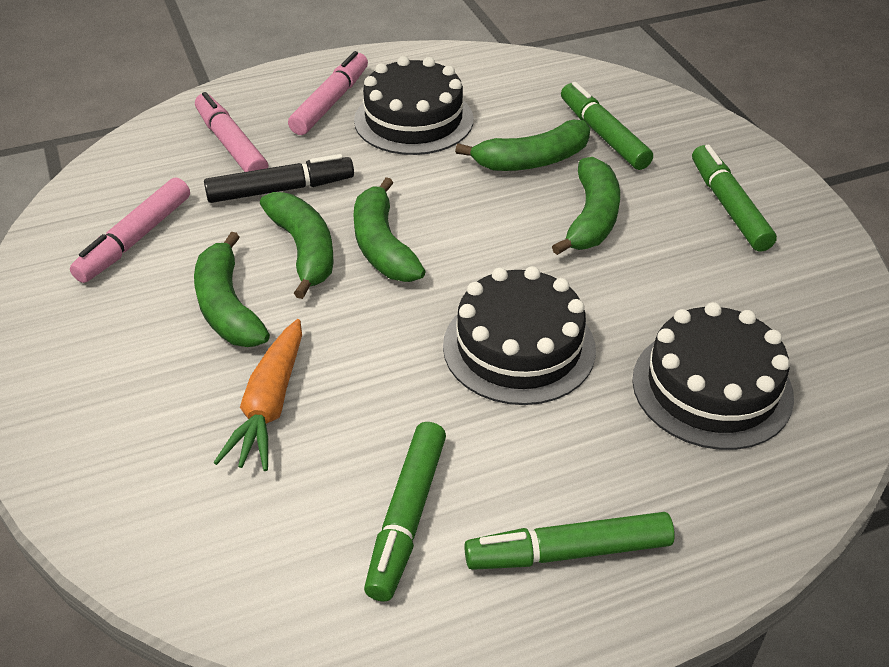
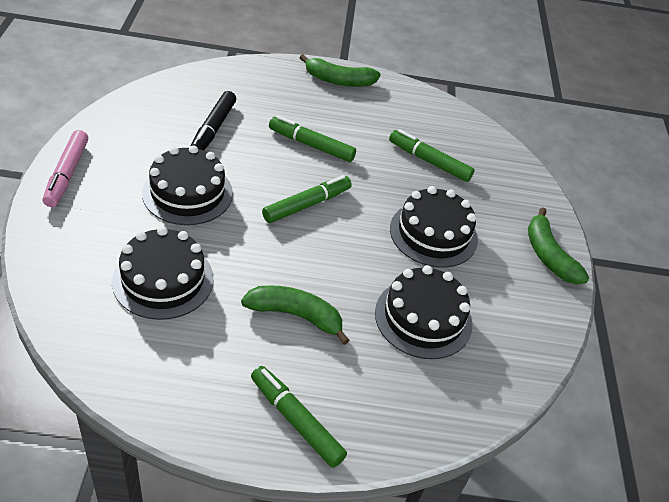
black cake: 3 -> 4
green banana: 5 -> 3
orange carrot: 1 -> 0
pink marker: 3 -> 1

